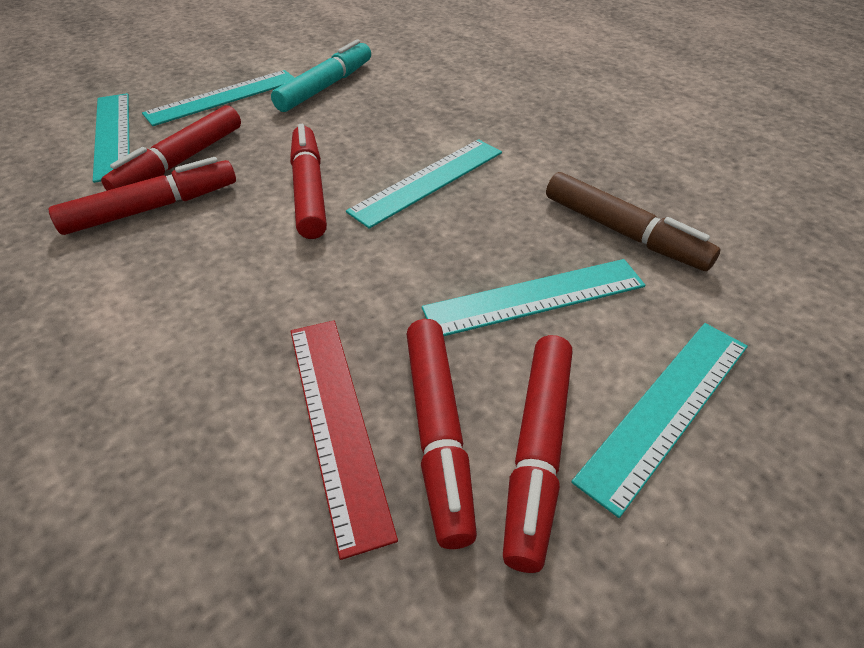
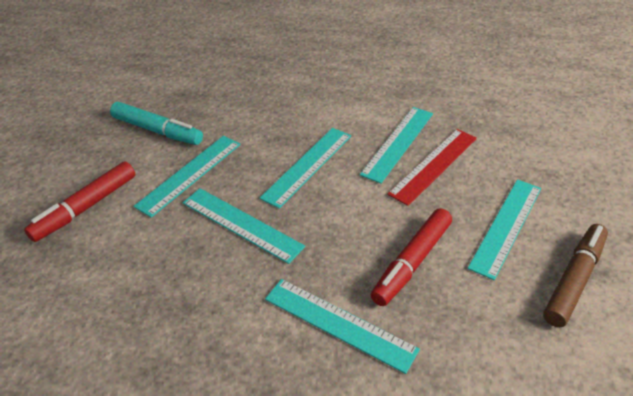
red marker: 5 -> 2
turquoise ruler: 5 -> 6

